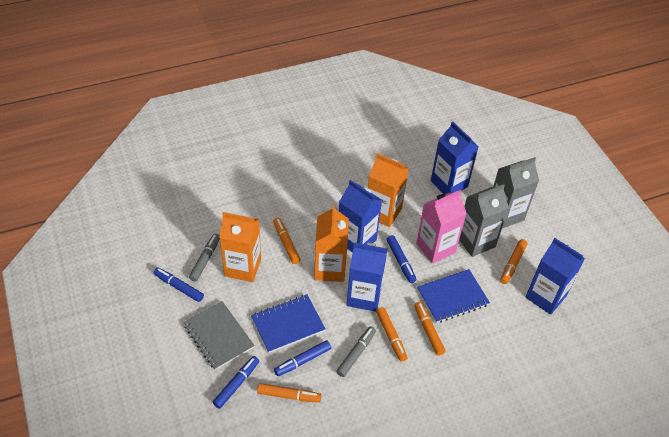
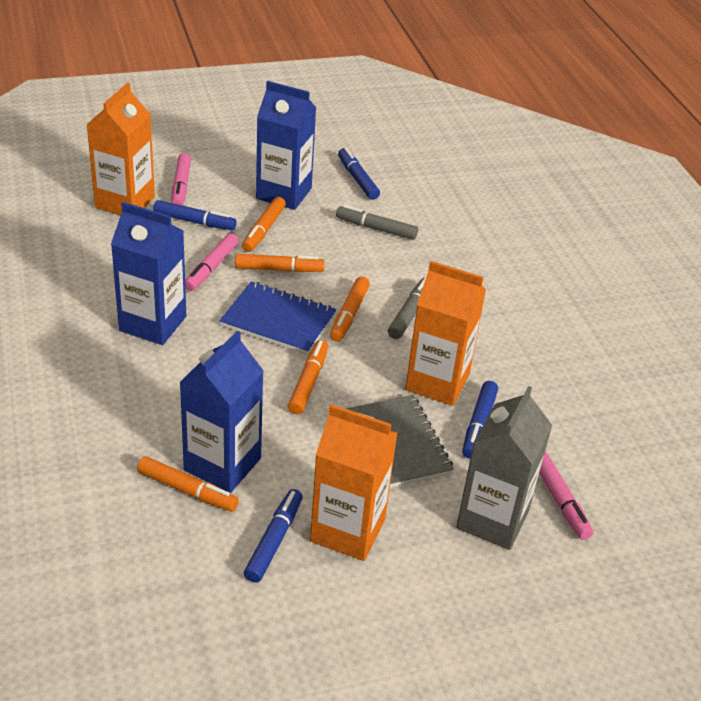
blue carton: 4 -> 3
blue notebook: 2 -> 1
grey carton: 2 -> 1
pink carton: 1 -> 0
pink marker: 0 -> 3

